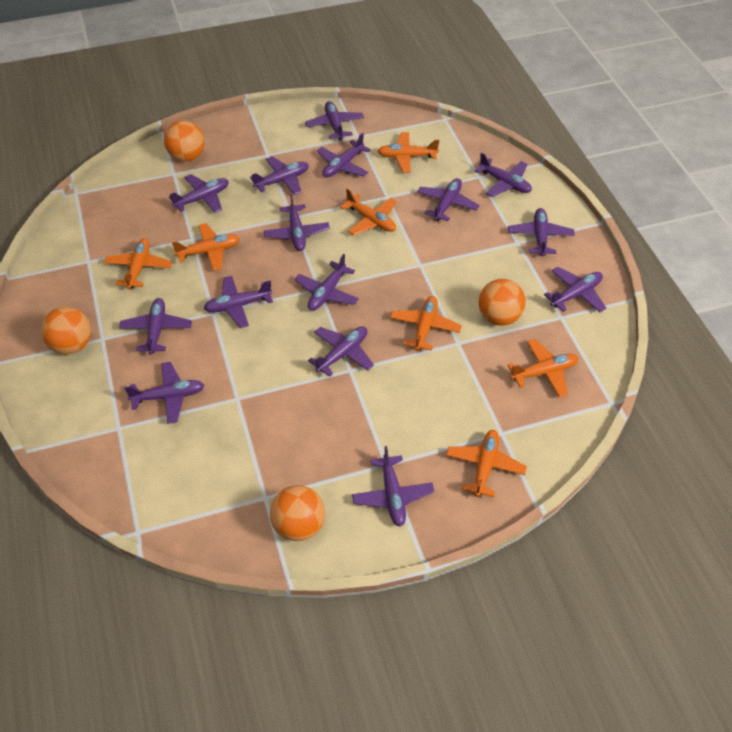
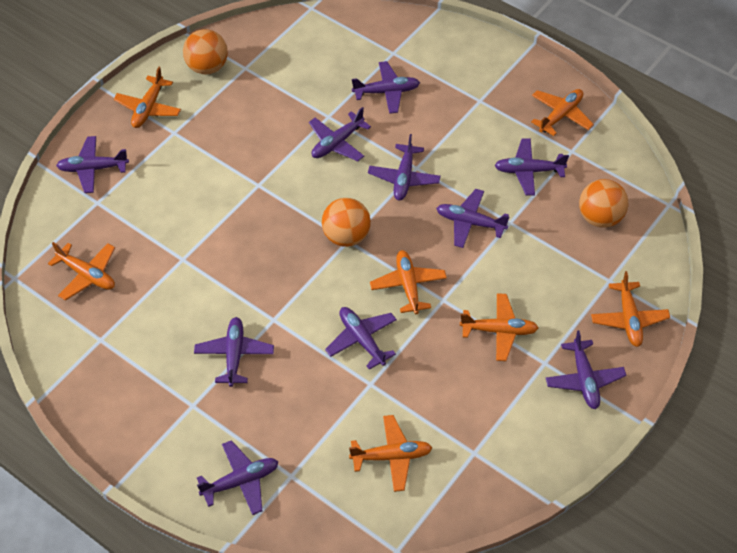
orange ball: 4 -> 3
purple plane: 15 -> 10

